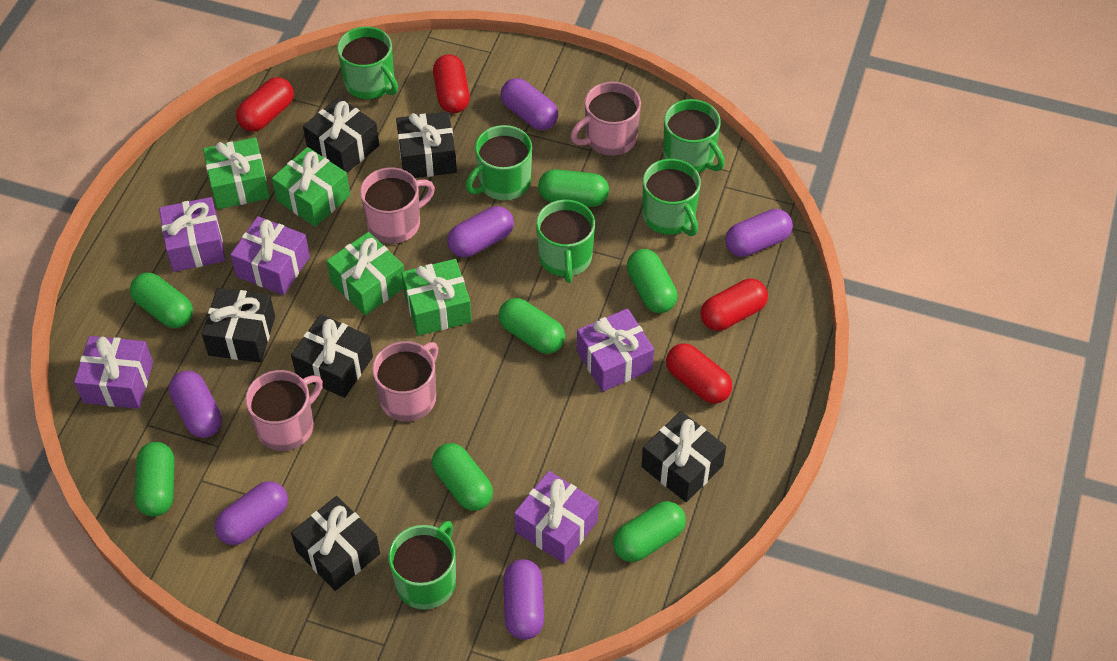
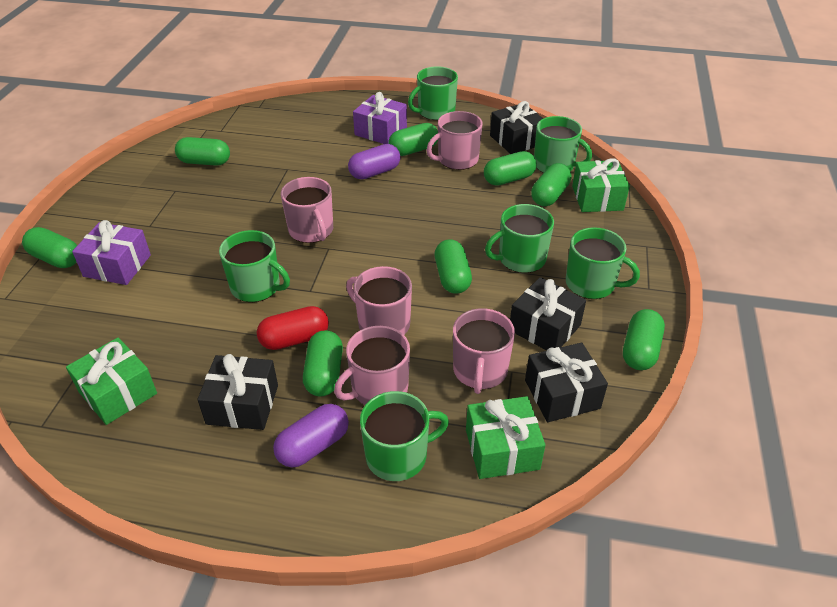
black gift: 6 -> 4
green capsule: 7 -> 8
green gift: 4 -> 3
pink mug: 4 -> 5
purple capsule: 6 -> 2
purple gift: 5 -> 2
red capsule: 4 -> 1

